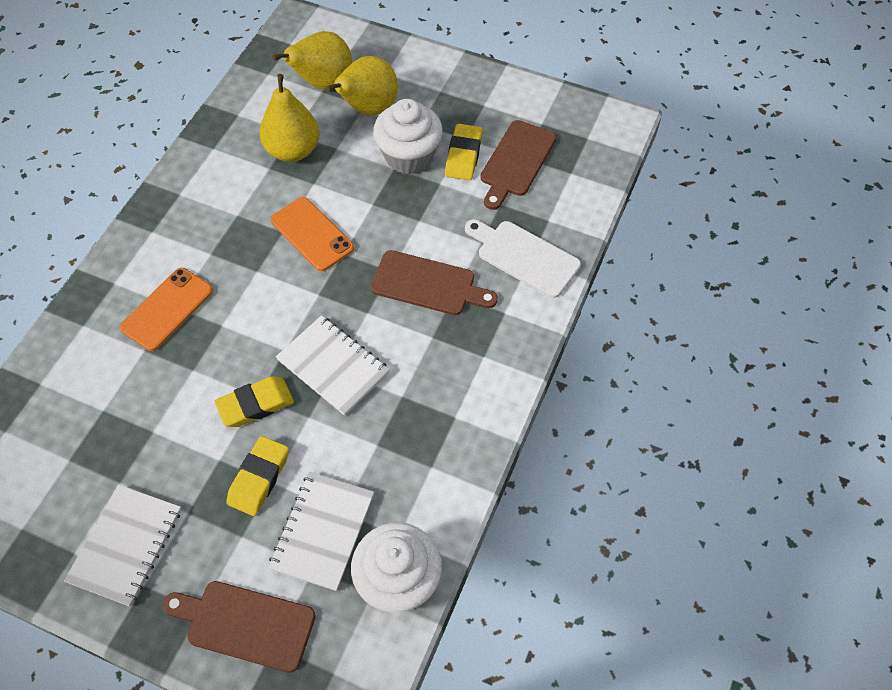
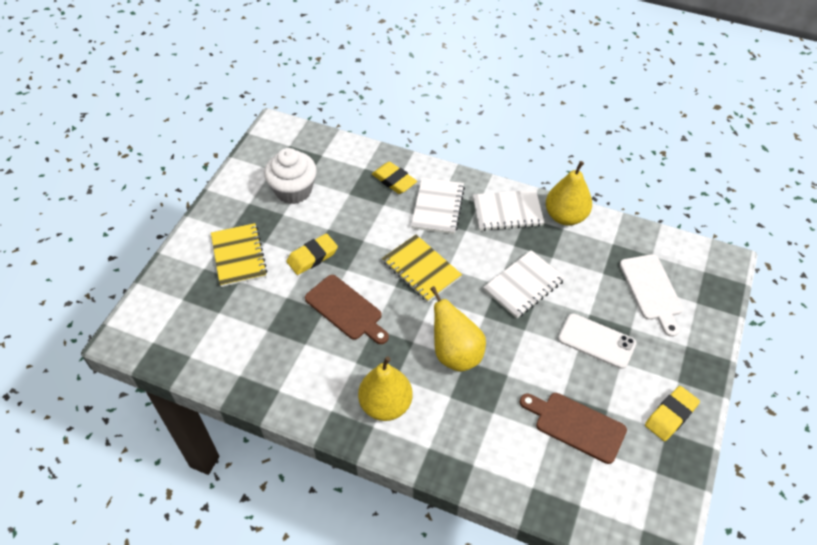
brown cutting board: 3 -> 2
orange phone: 2 -> 0
white cupcake: 2 -> 1
white phone: 0 -> 1
yellow notebook: 0 -> 2

